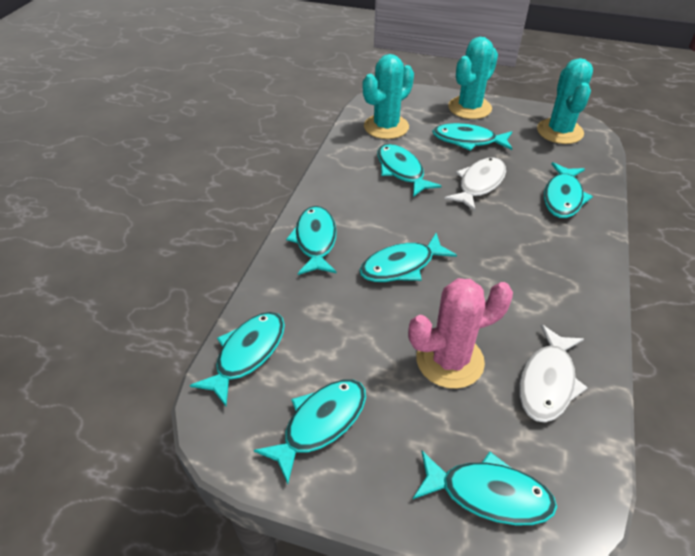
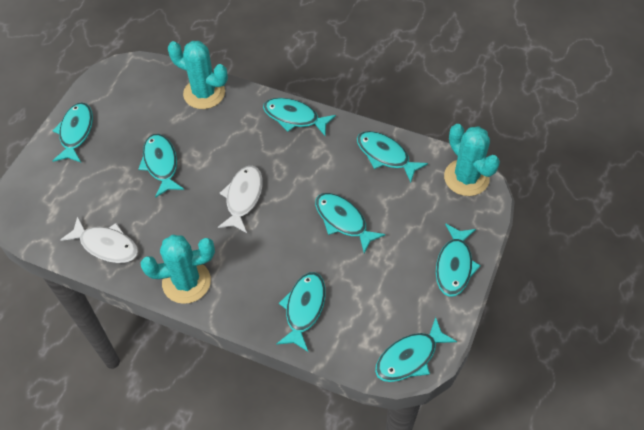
pink cactus: 1 -> 0

